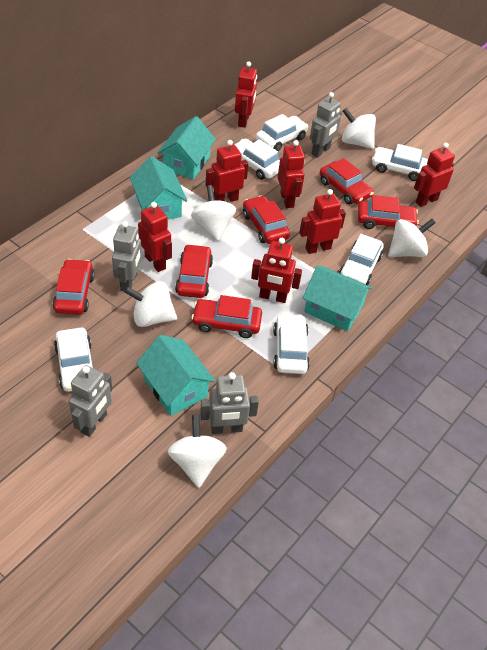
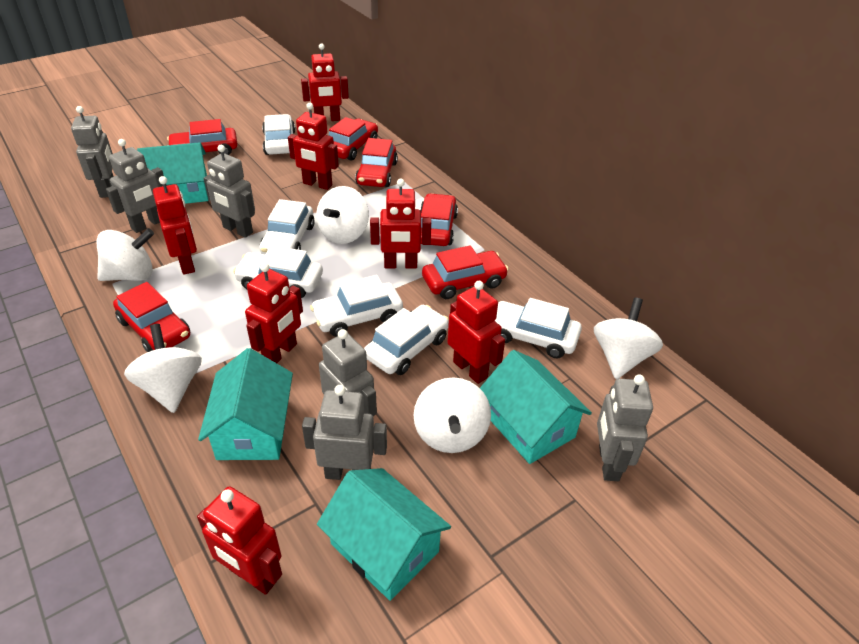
grey robot: 4 -> 6

